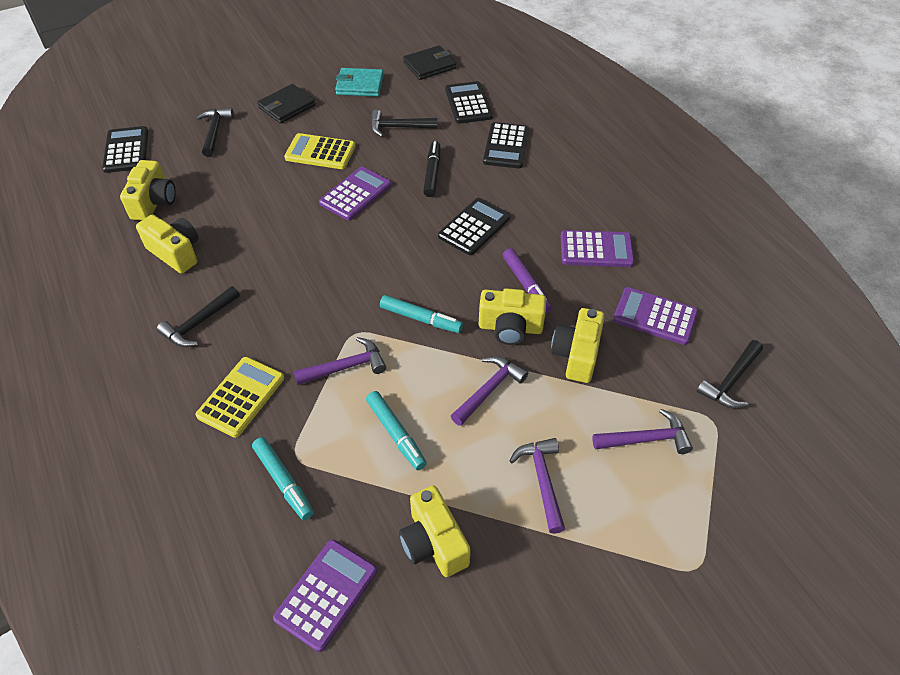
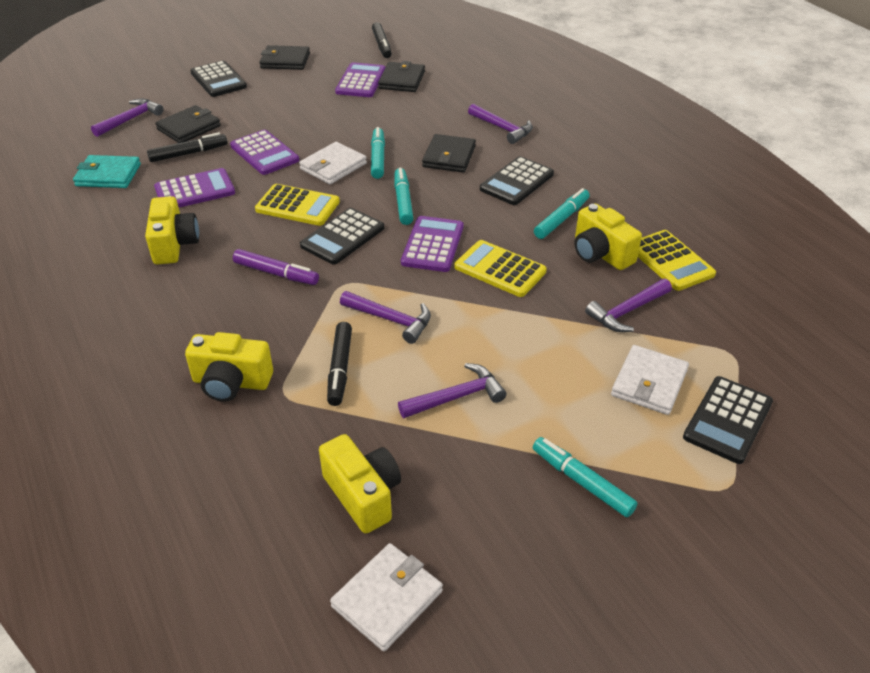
black hammer: 4 -> 0
black marker: 1 -> 3
black wallet: 2 -> 4
purple hammer: 4 -> 5
turquoise marker: 3 -> 4
white wallet: 0 -> 3
yellow calculator: 2 -> 3
yellow camera: 5 -> 4

